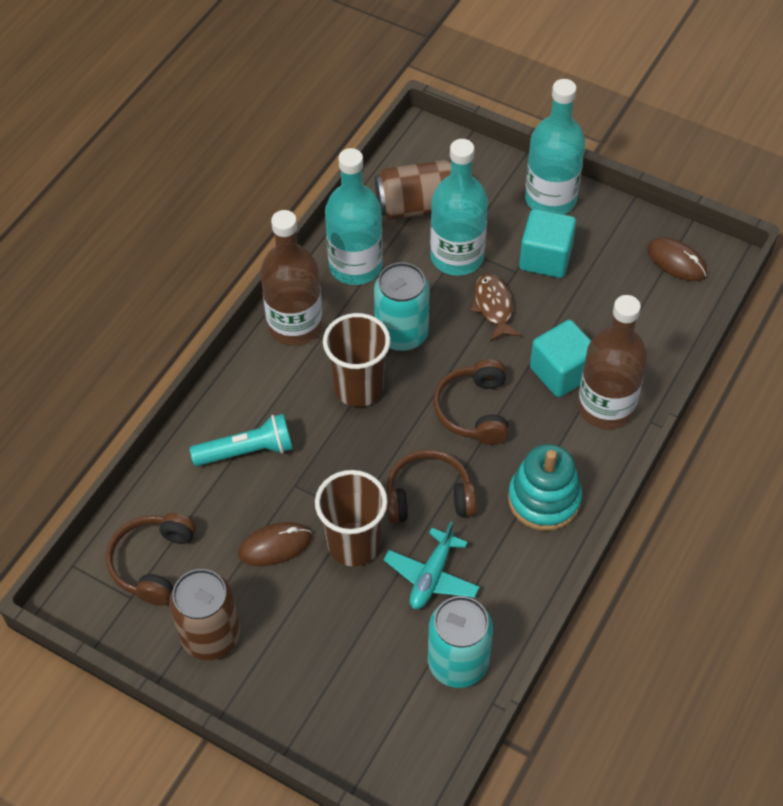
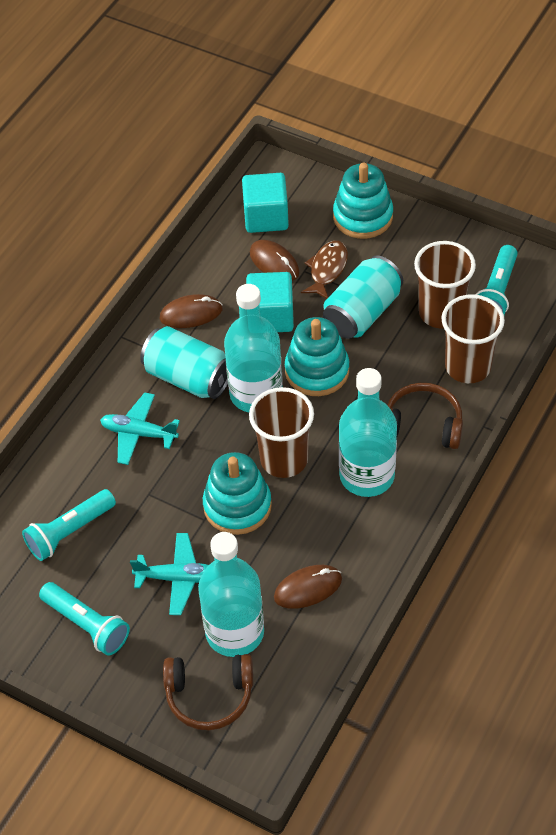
brown bottle: 2 -> 0
brown can: 2 -> 0
brown cup: 2 -> 3
brown headphones: 3 -> 2
brown mouse: 2 -> 3
turquoise flashlight: 1 -> 3
turquoise plane: 1 -> 2
turquoise stacking toy: 1 -> 3

